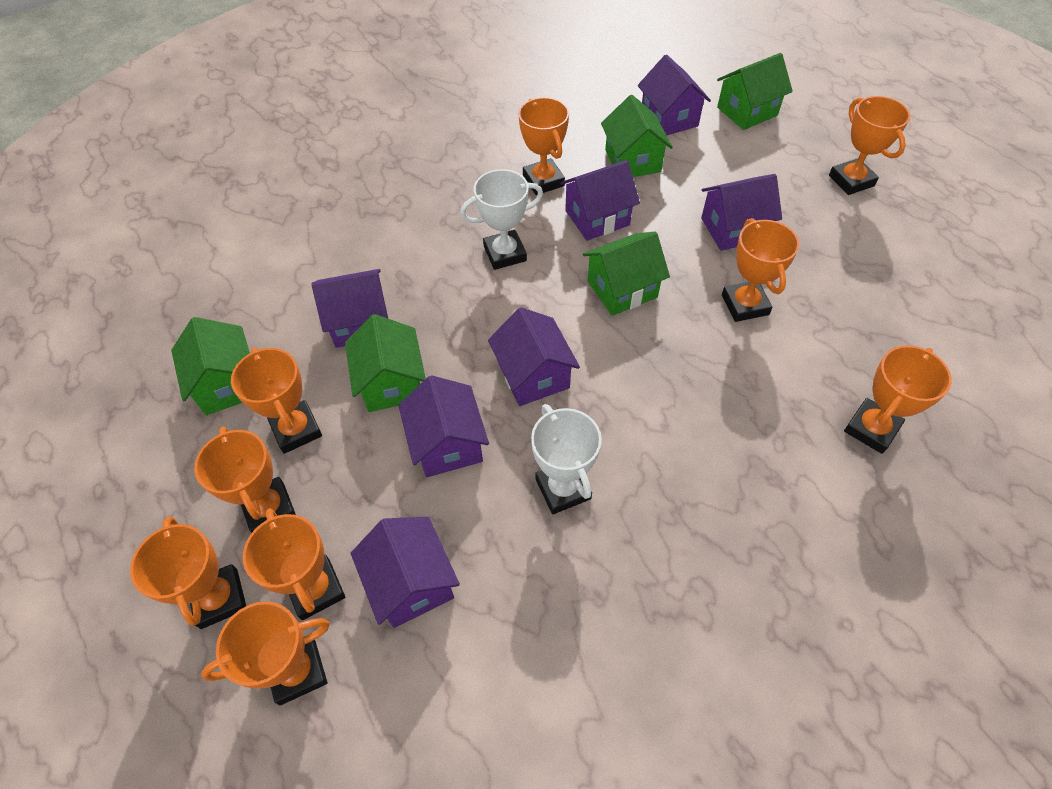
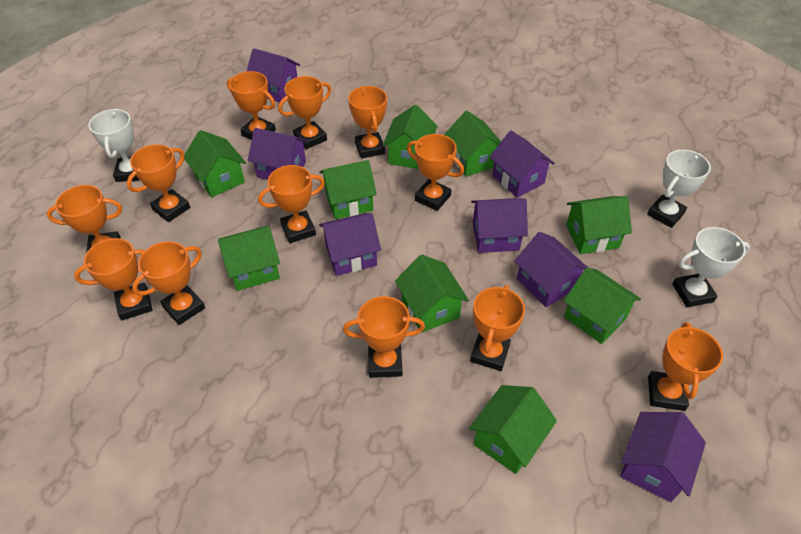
green house: 5 -> 9
orange trophy: 9 -> 12
white trophy: 2 -> 3

